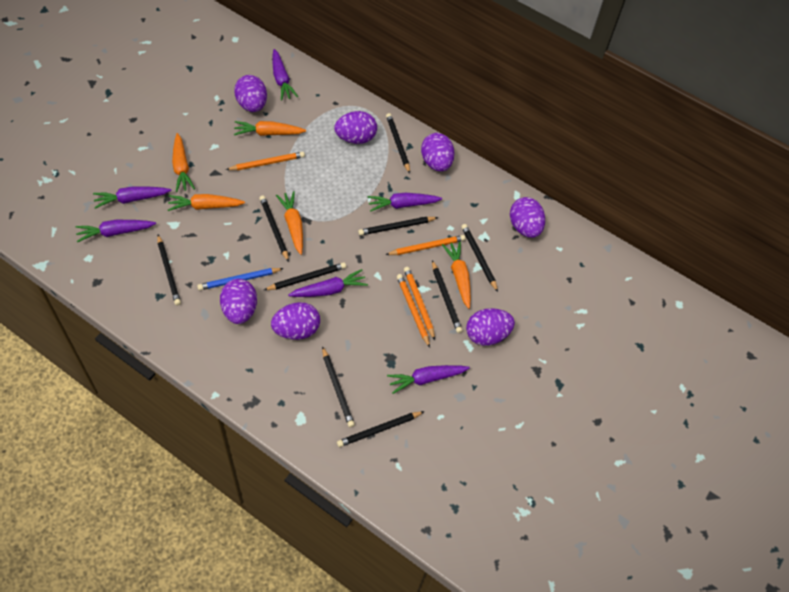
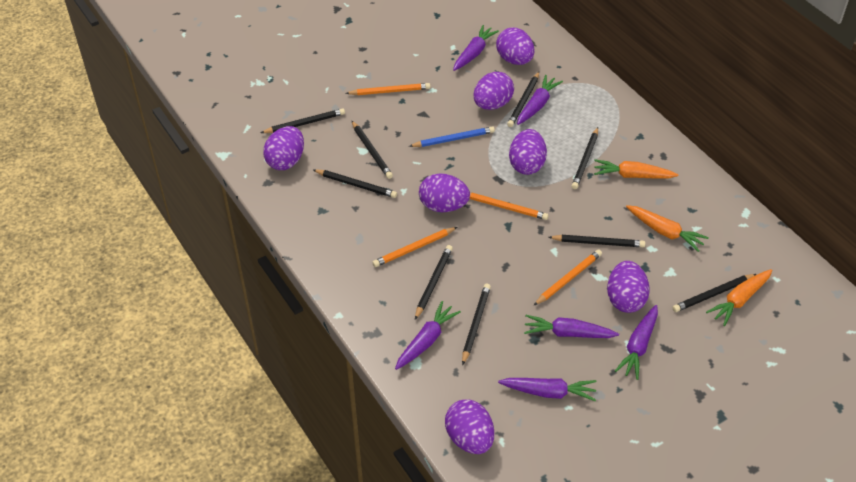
orange carrot: 5 -> 3

